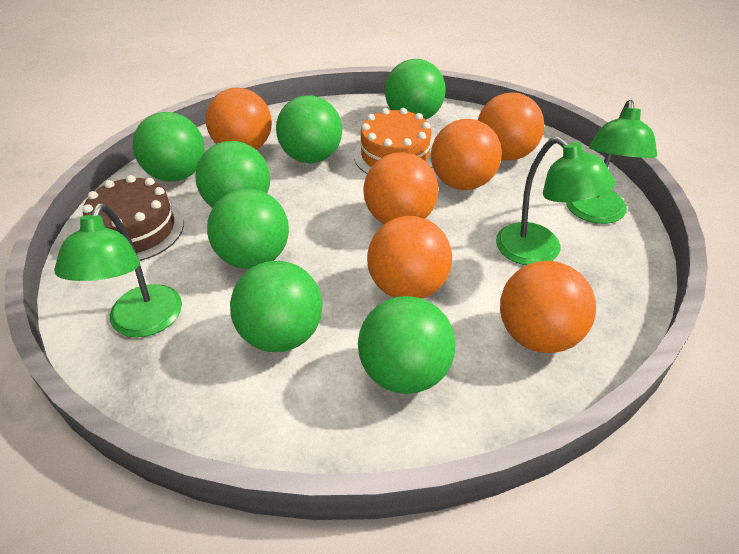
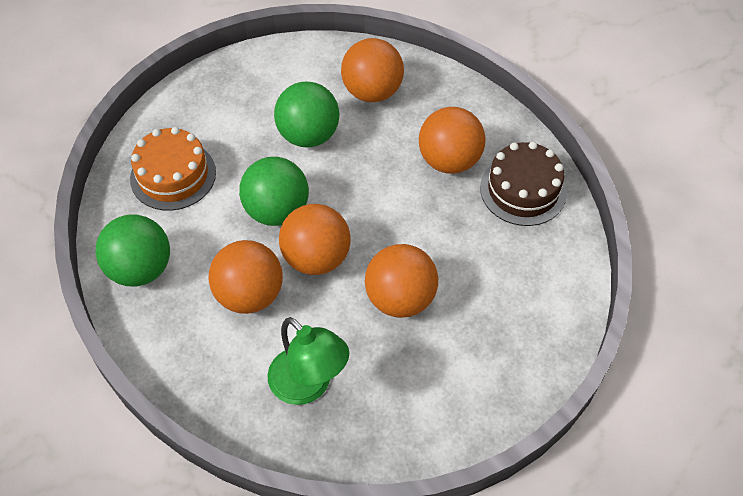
green ball: 7 -> 3
green lamp: 3 -> 1
orange ball: 6 -> 5

